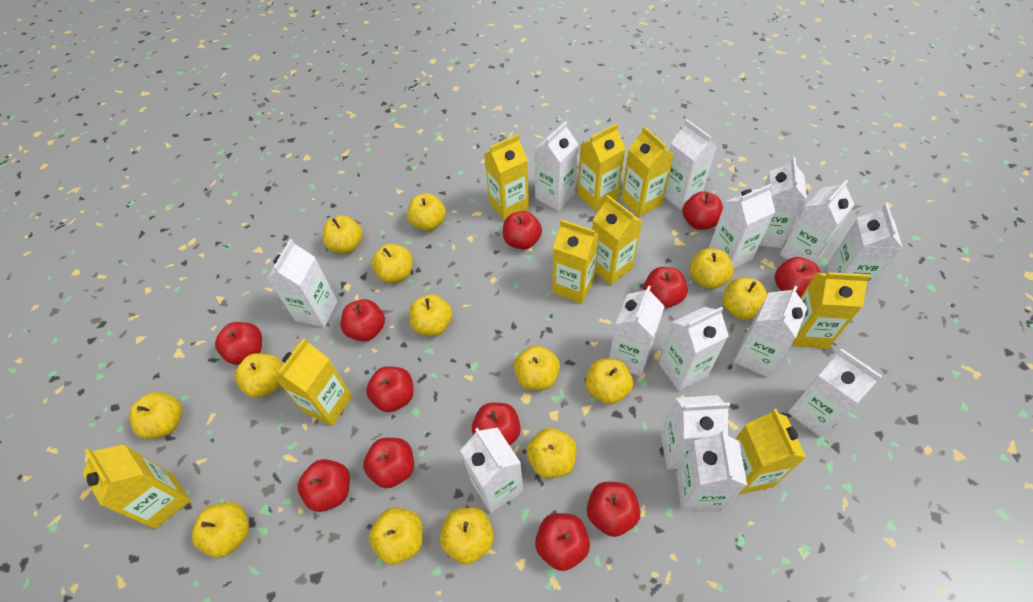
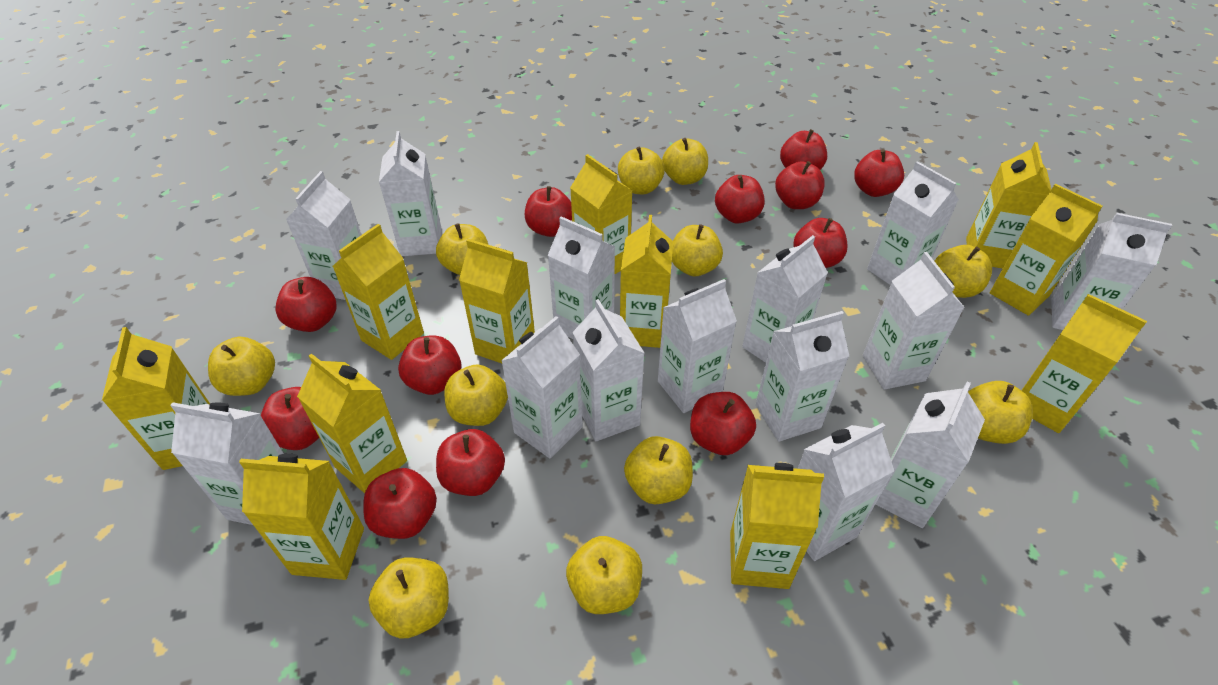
yellow apple: 14 -> 11
yellow carton: 9 -> 11

